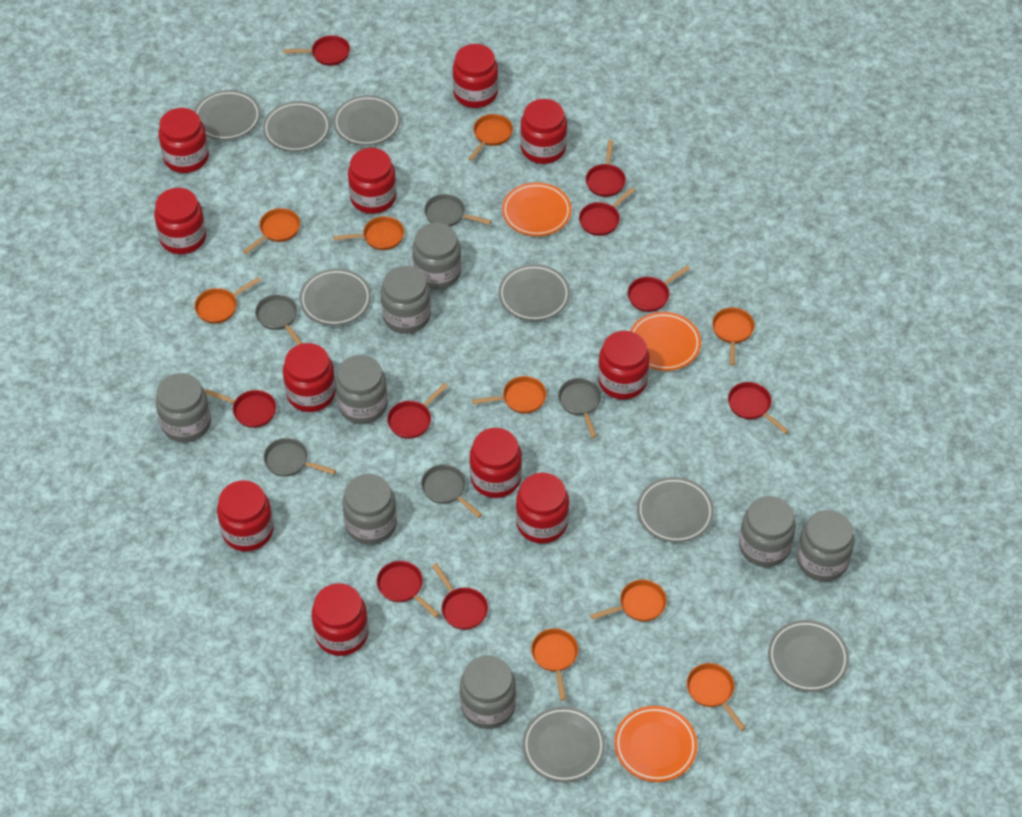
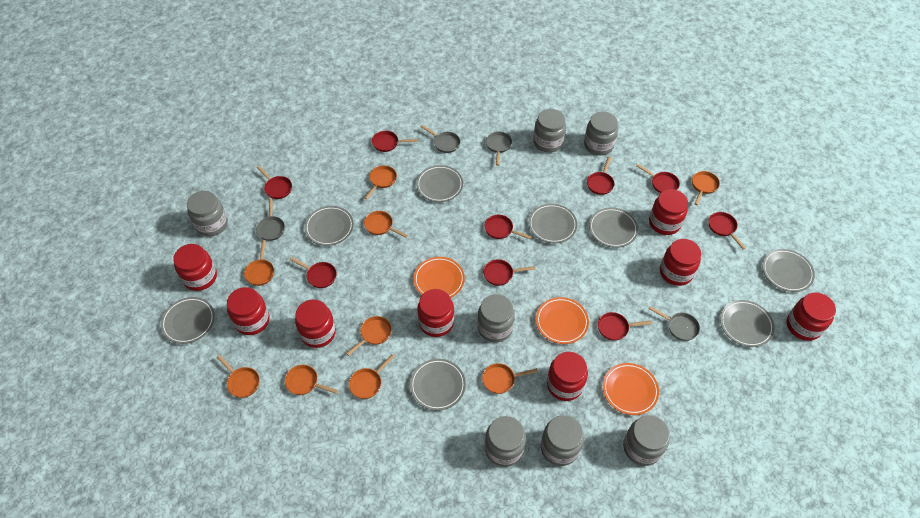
grey jar: 8 -> 7
grey pan: 5 -> 4
red jar: 11 -> 8

